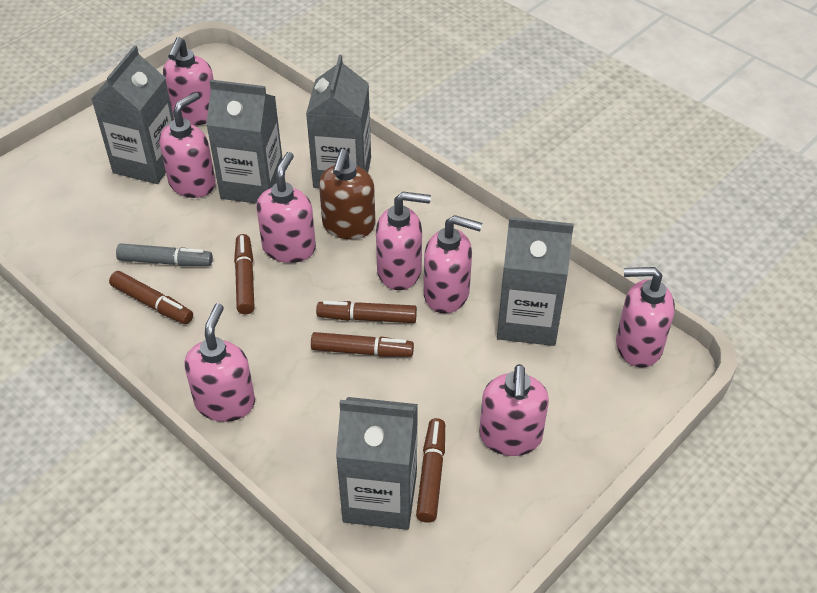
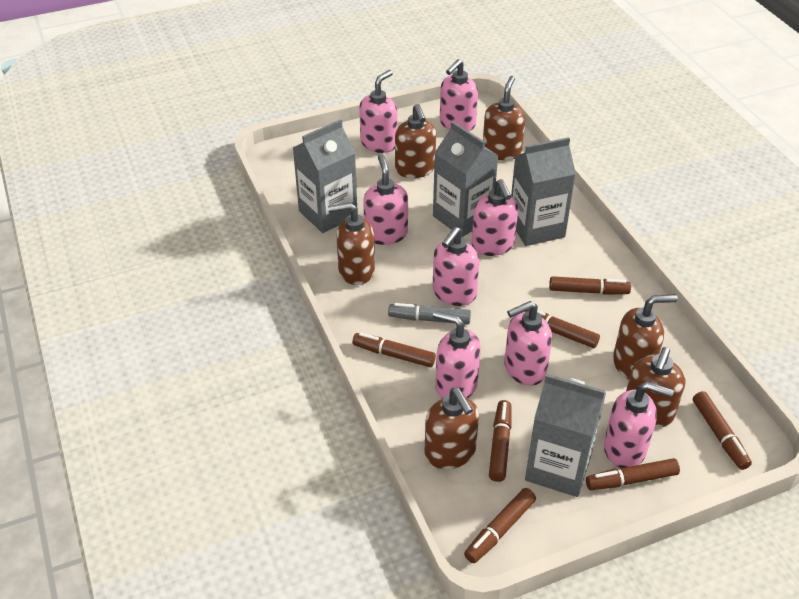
brown marker: 5 -> 7
brown soap dispenser: 1 -> 6
grey carton: 5 -> 4

